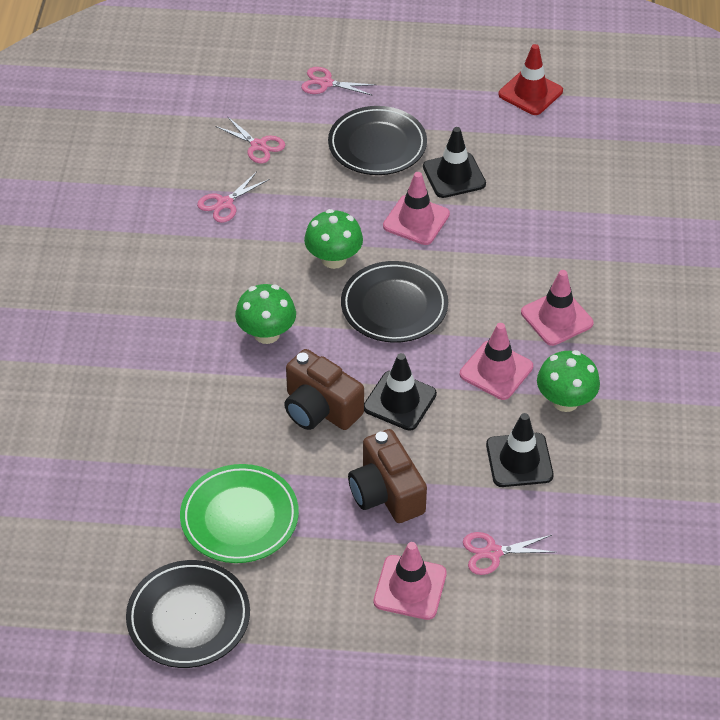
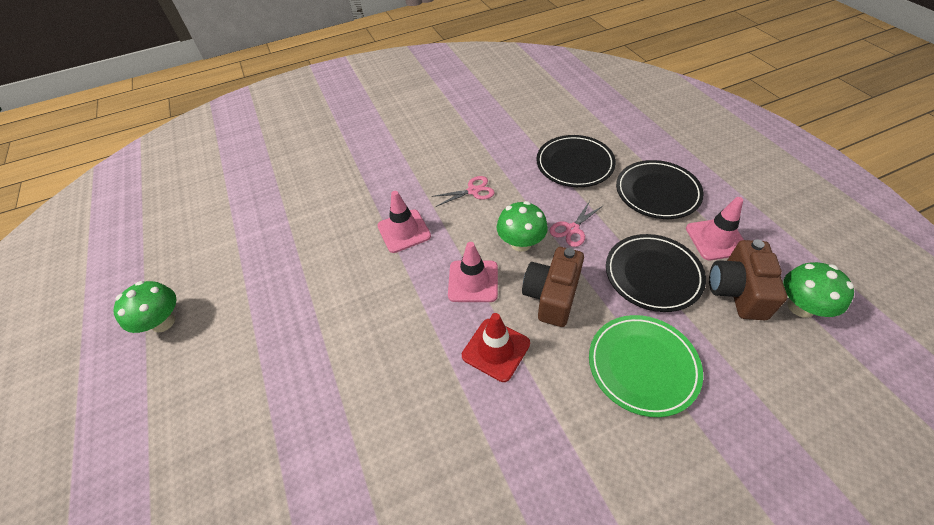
black traffic cone: 3 -> 0
pink scissors: 4 -> 2
pink traffic cone: 4 -> 3

